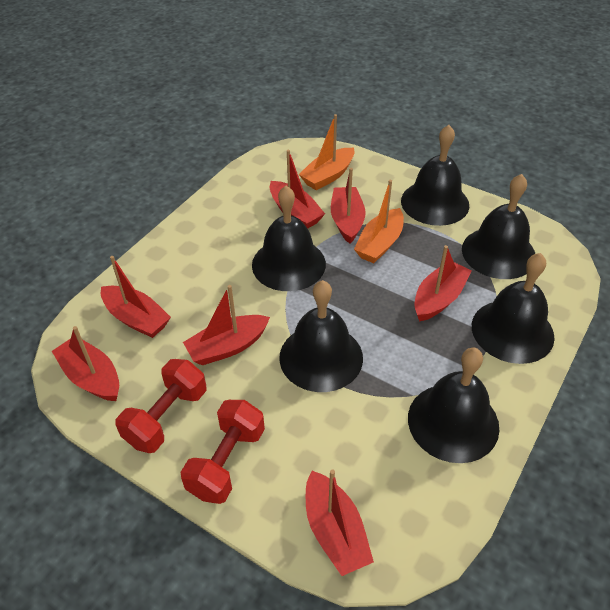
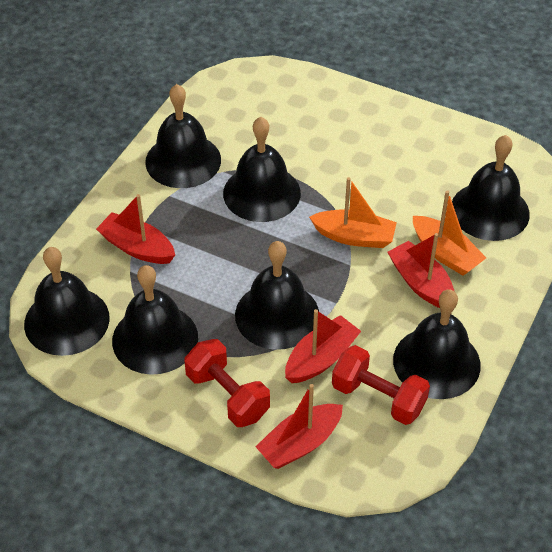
black bell: 6 -> 7
red boat: 7 -> 4

